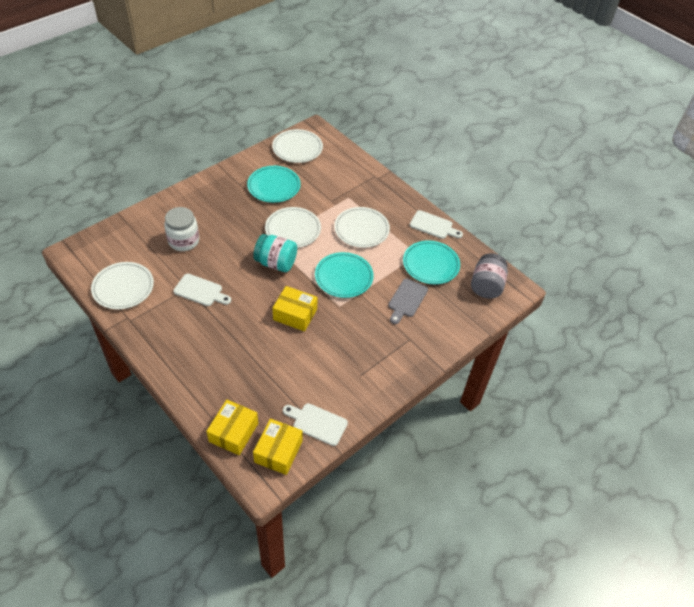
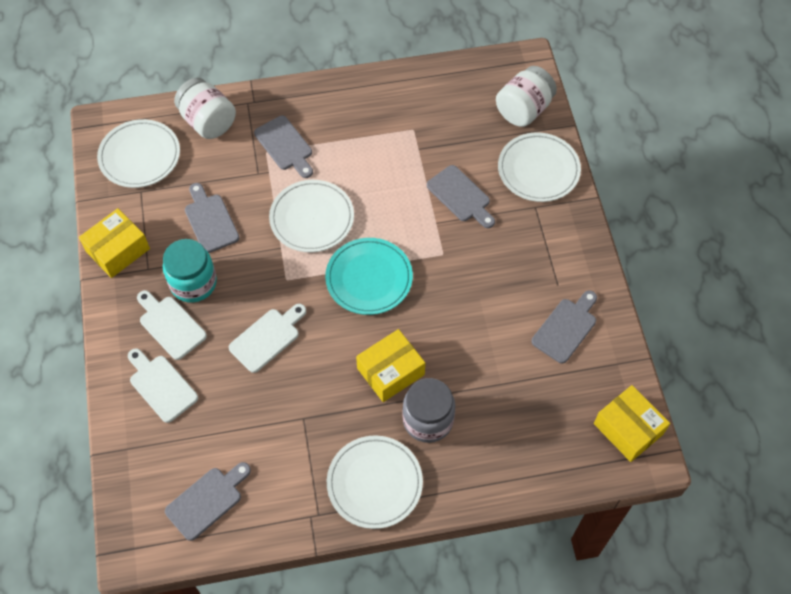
grey cutting board: 1 -> 5
turquoise plate: 3 -> 1
white jar: 1 -> 2

